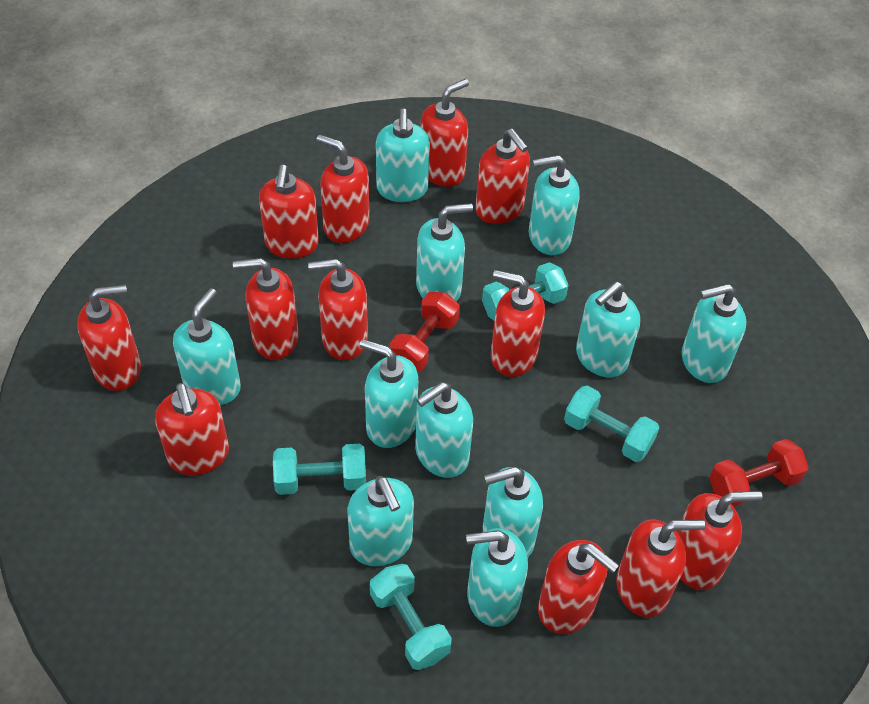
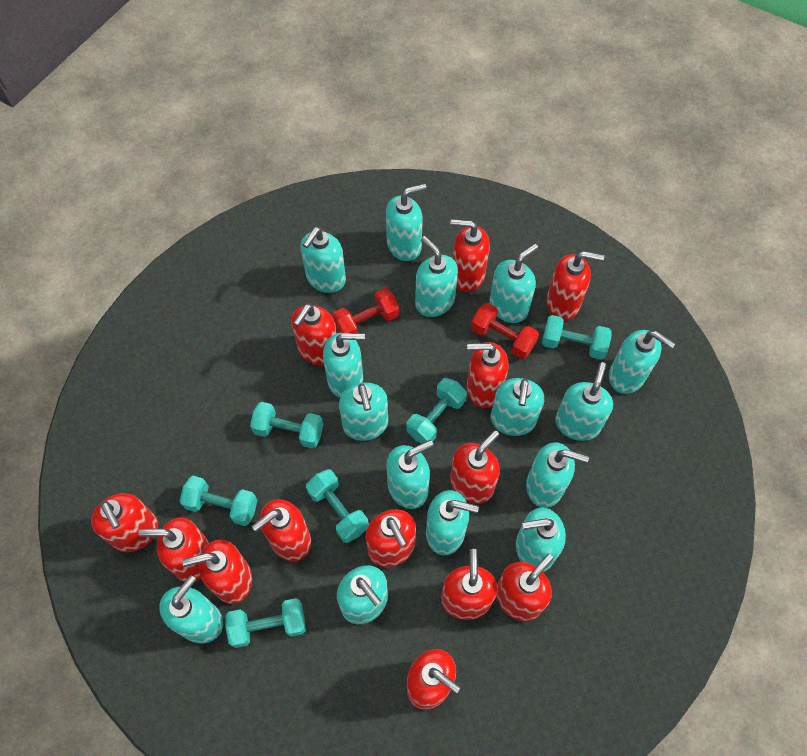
red soap dispenser: 12 -> 13
turquoise dumbbell: 4 -> 6
turquoise soap dispenser: 11 -> 15

